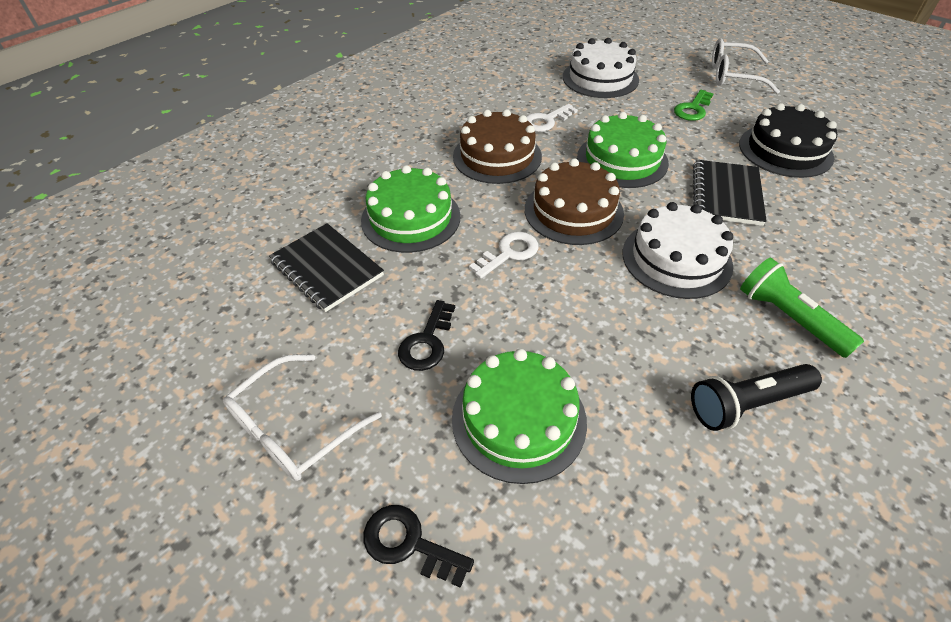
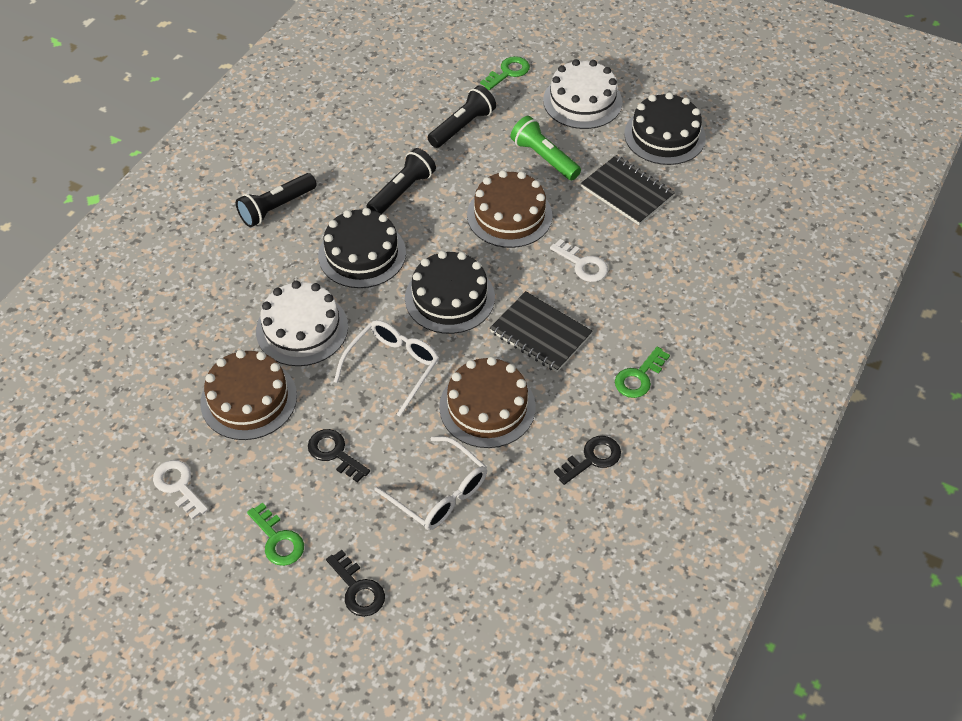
black cake: 1 -> 3
black flashlight: 1 -> 3
black key: 2 -> 3
brown cake: 2 -> 3
green cake: 3 -> 0
green key: 1 -> 3

